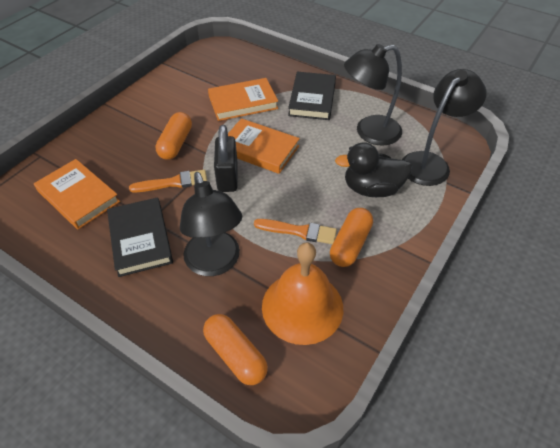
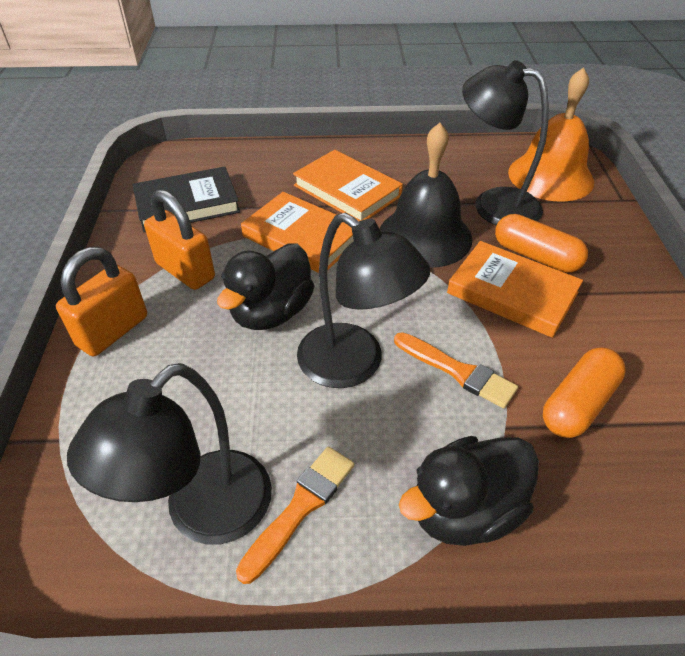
black bell: 0 -> 1
black book: 2 -> 1
black duck: 1 -> 2
black padlock: 1 -> 0
orange capsule: 3 -> 2
orange padlock: 0 -> 2

